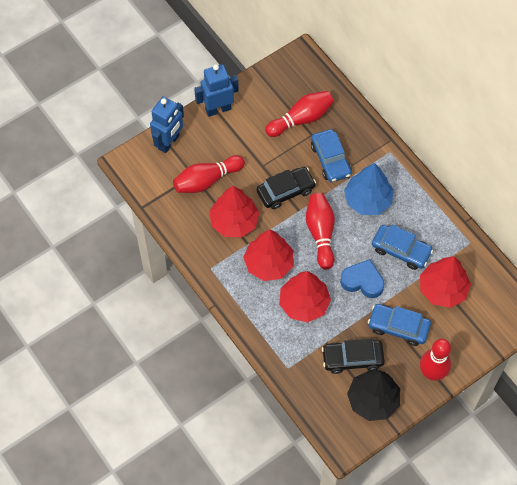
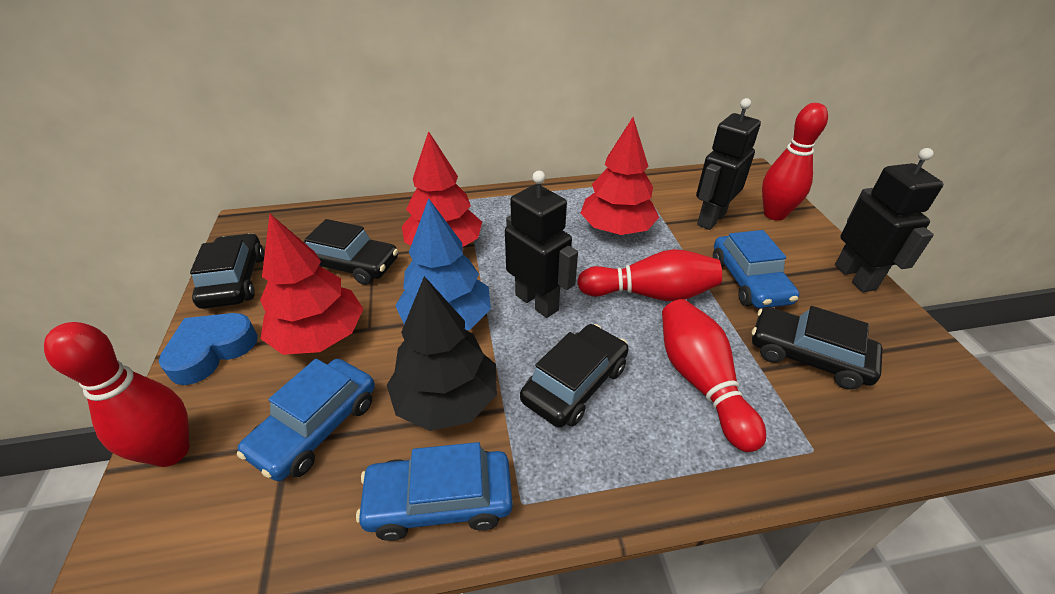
black car: 2 -> 4
black robot: 0 -> 3
blue robot: 2 -> 0
red tree: 4 -> 3

